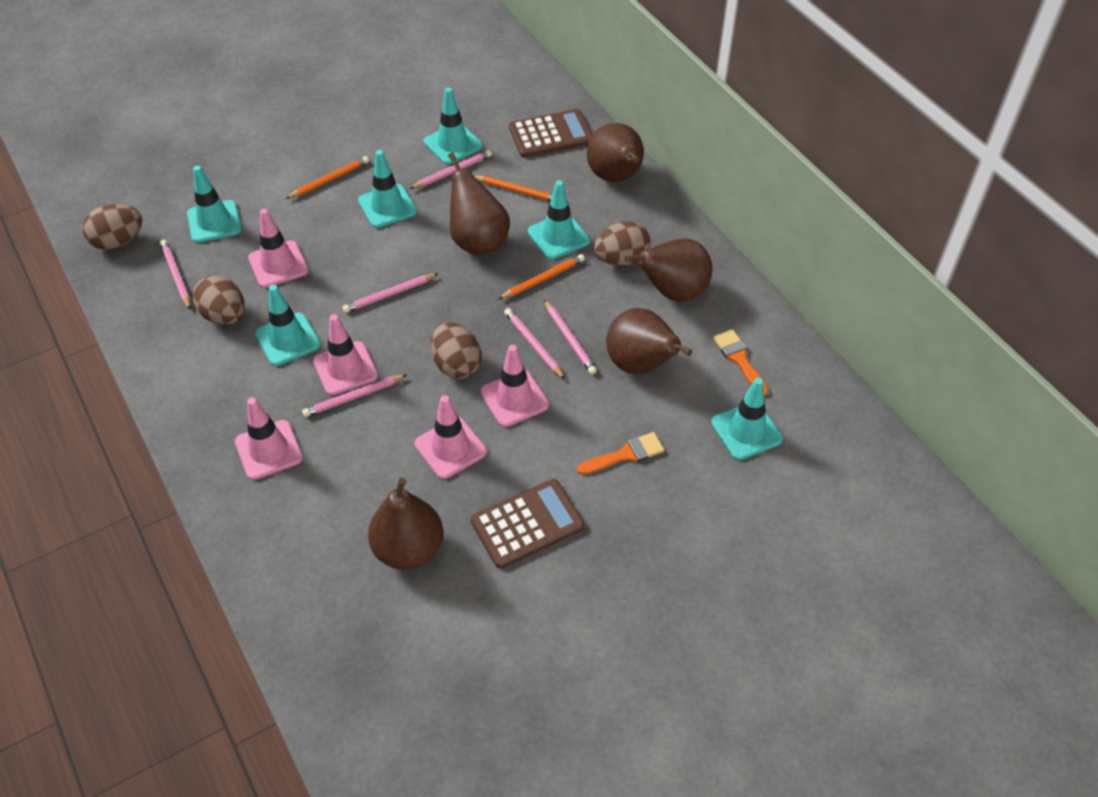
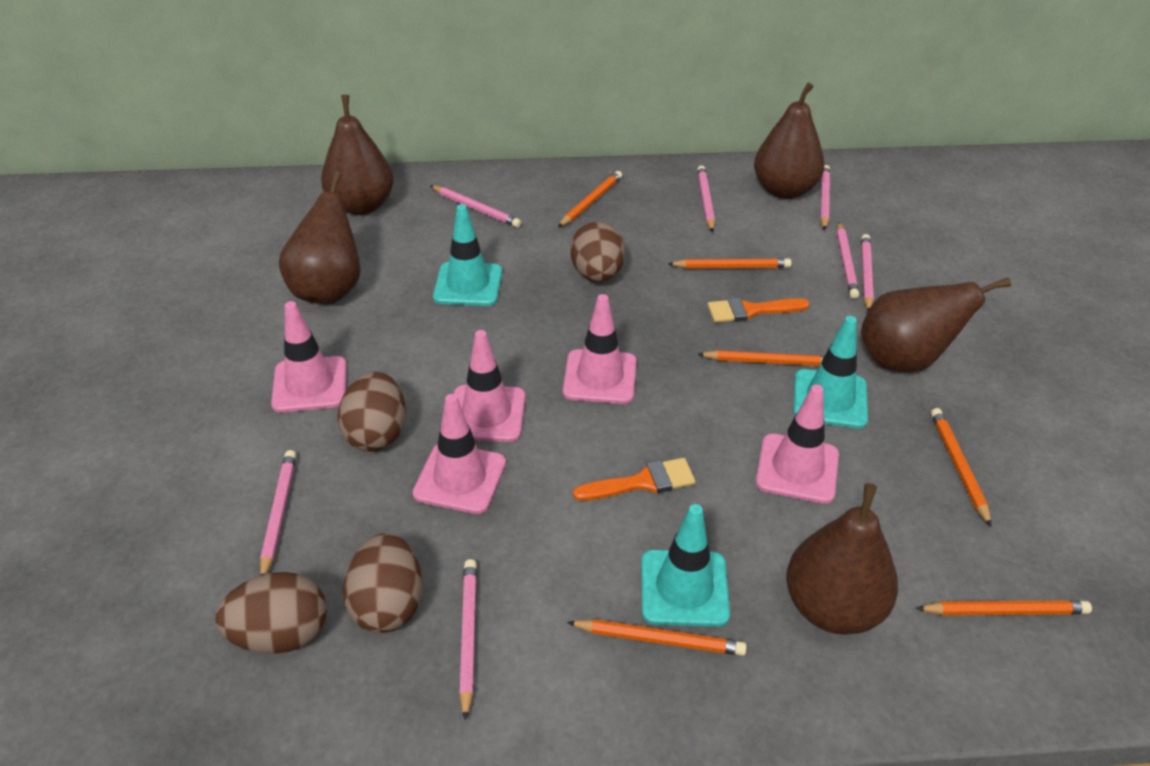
brown calculator: 2 -> 0
orange pencil: 3 -> 6
pink pencil: 6 -> 7
turquoise traffic cone: 6 -> 3

